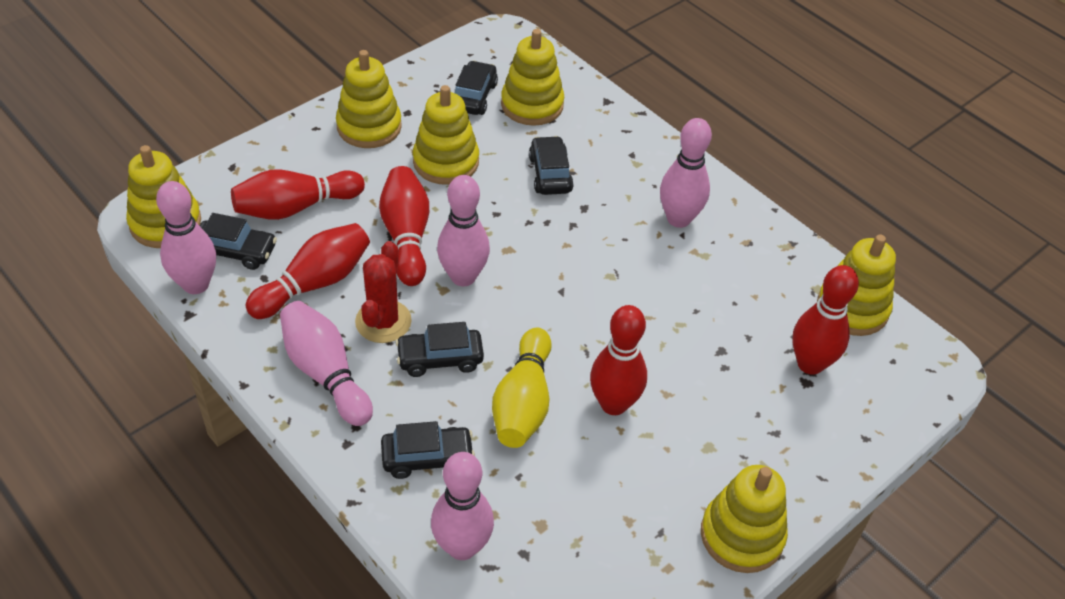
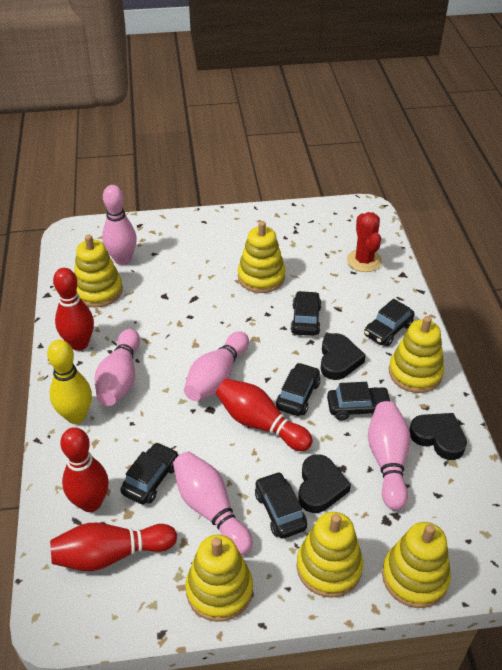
black car: 5 -> 6
black heart: 0 -> 3
red bowling pin: 5 -> 4

